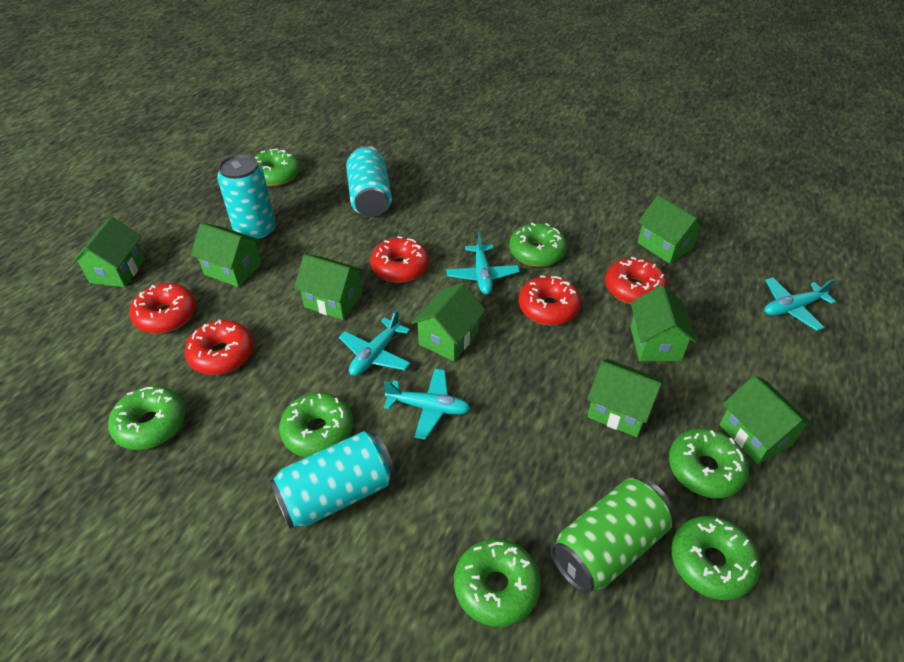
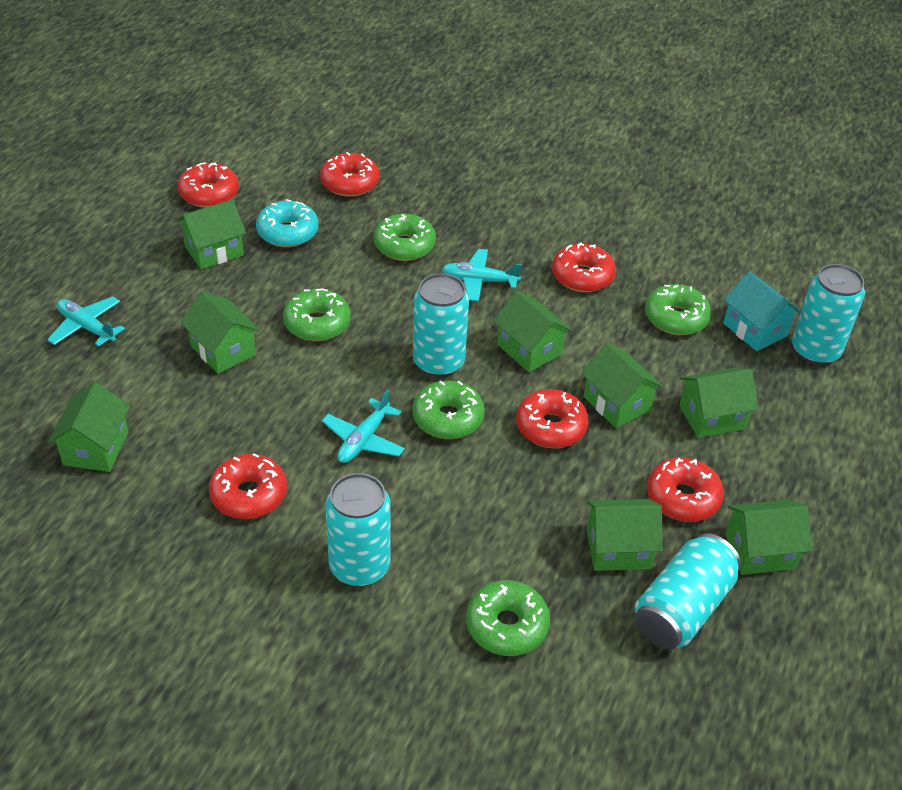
green can: 1 -> 0
green donut: 7 -> 5
red donut: 5 -> 6
turquoise can: 3 -> 4
turquoise donut: 0 -> 1
turquoise house: 0 -> 1
turquoise plane: 4 -> 3

